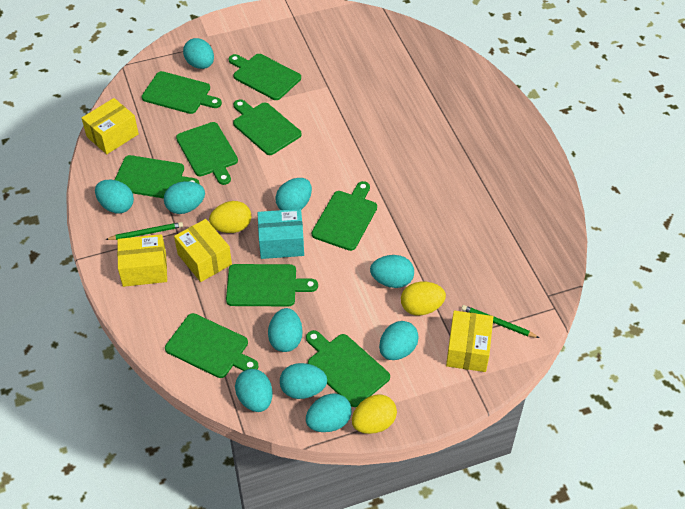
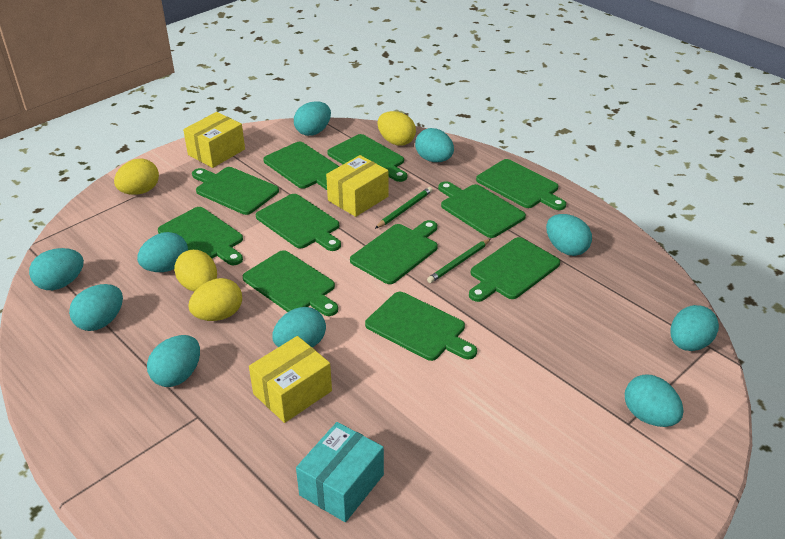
green cutting board: 9 -> 11
yellow box: 4 -> 3
yellow egg: 3 -> 4

